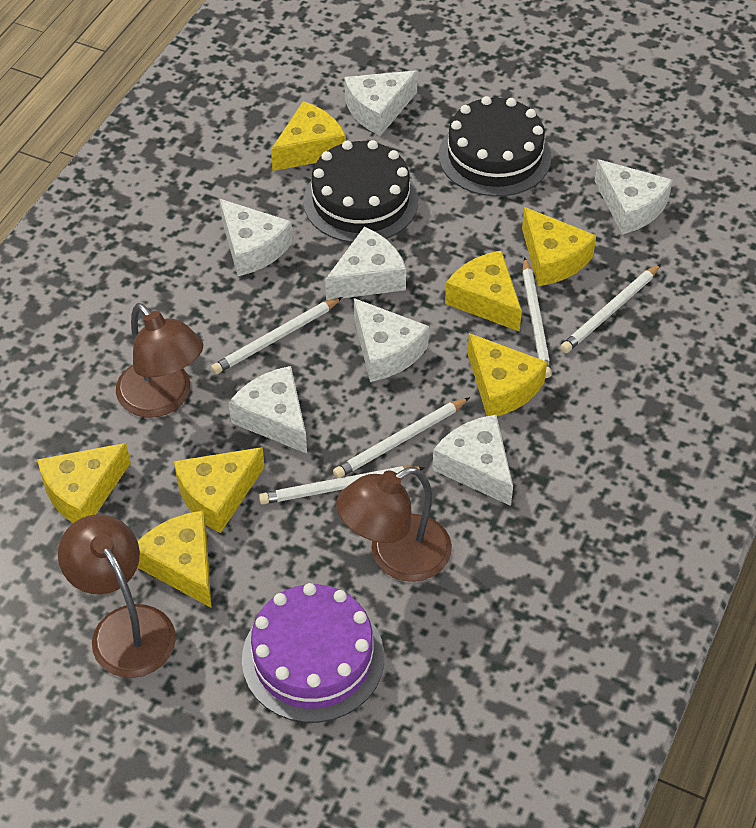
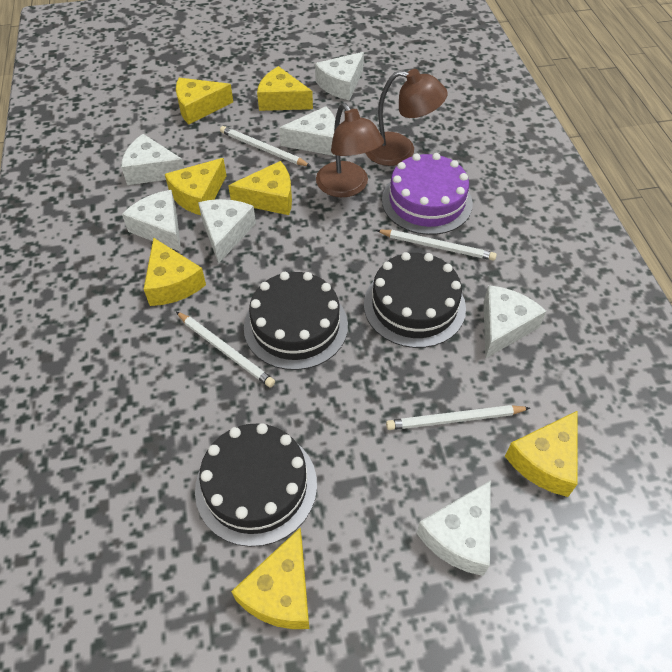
black cake: 2 -> 3
brown lamp: 3 -> 2
white pencil: 5 -> 4

